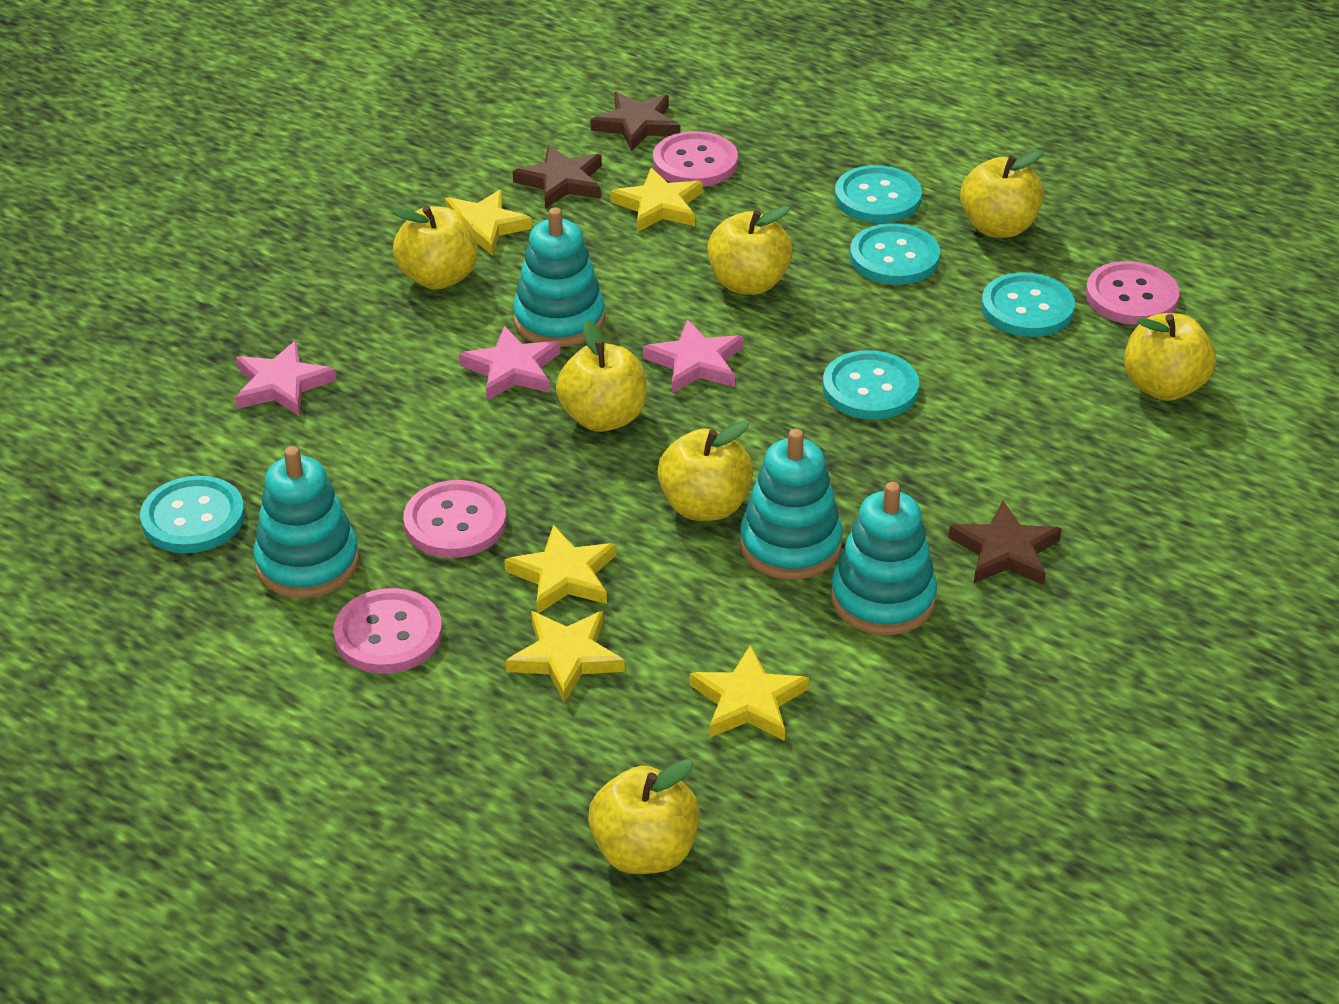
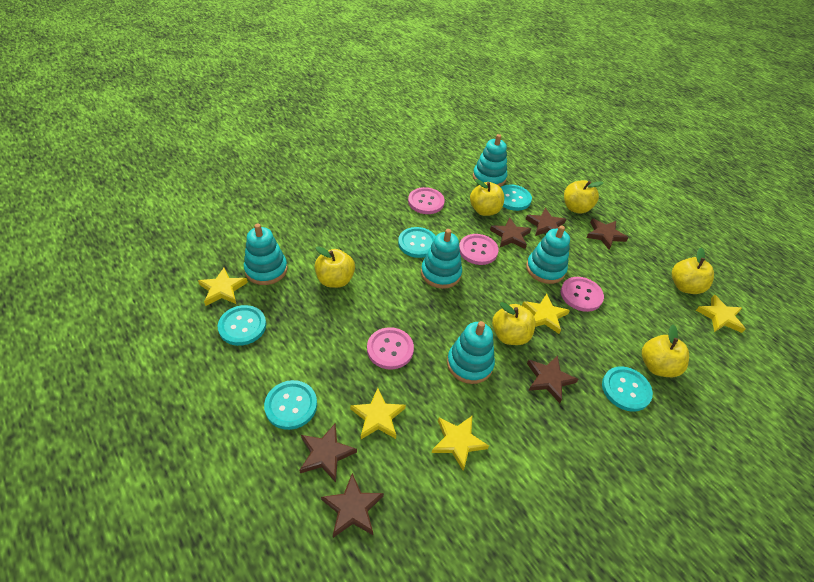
brown star: 3 -> 6
pink star: 3 -> 0
turquoise stacking toy: 4 -> 5
yellow apple: 7 -> 6

